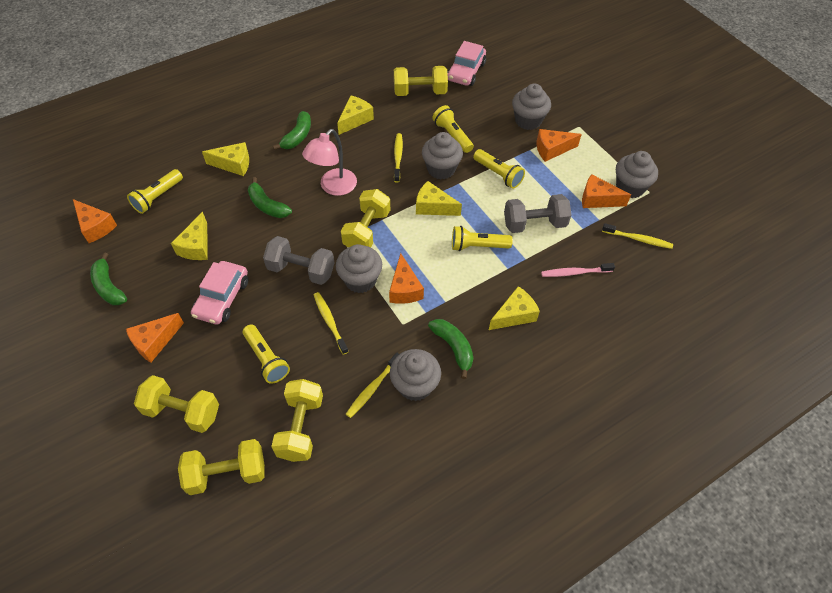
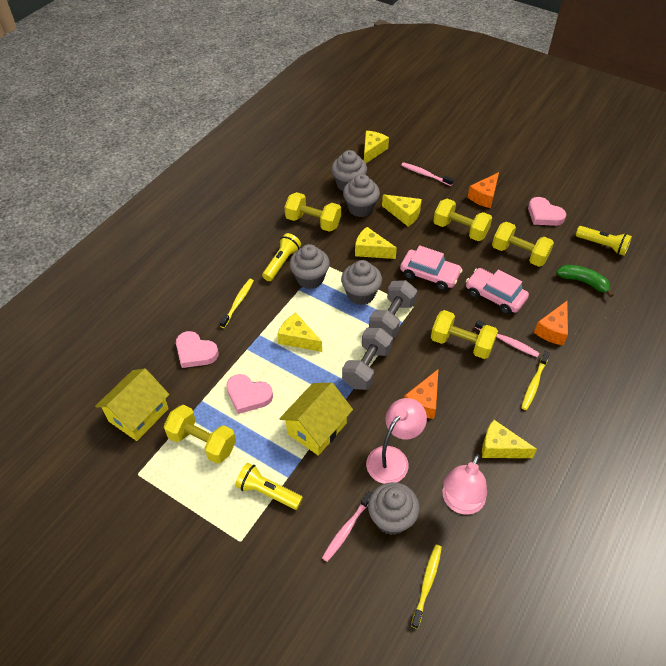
green banana: 4 -> 1
orange cheese: 5 -> 3
pink heart: 0 -> 3
pink lamp: 1 -> 2
pink toothbrush: 1 -> 3
yellow flashlight: 5 -> 3
yellow house: 0 -> 2
yellow toothbrush: 4 -> 3

